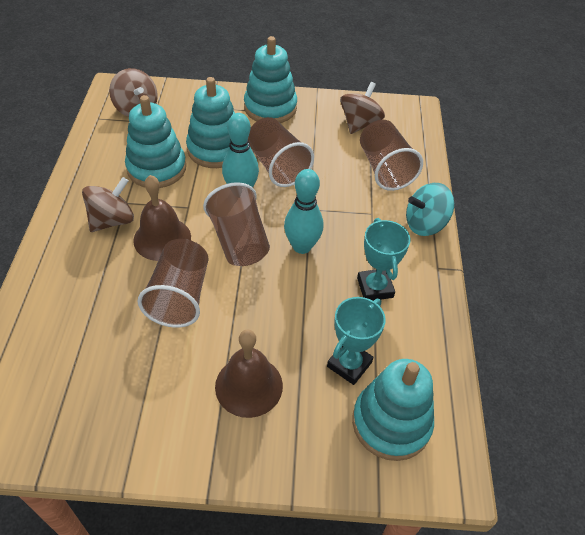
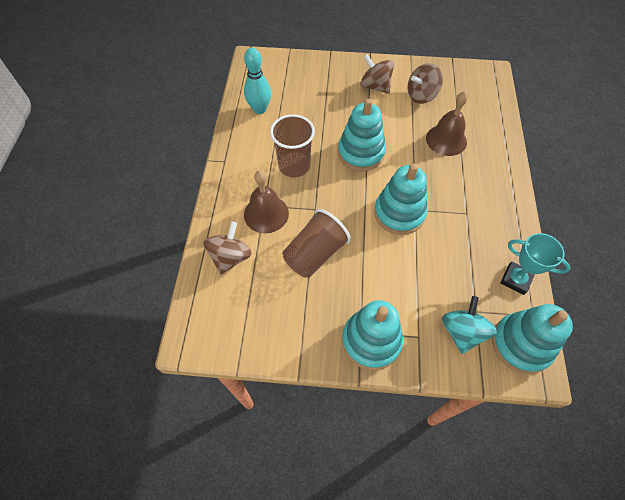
brown cup: 4 -> 2
turquoise bowling pin: 2 -> 1
turquoise trophy: 2 -> 1

